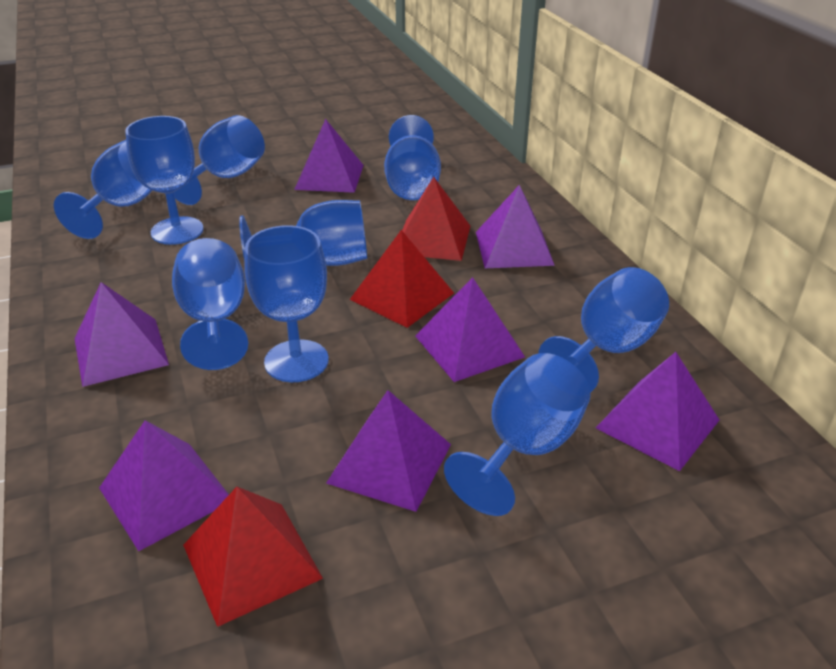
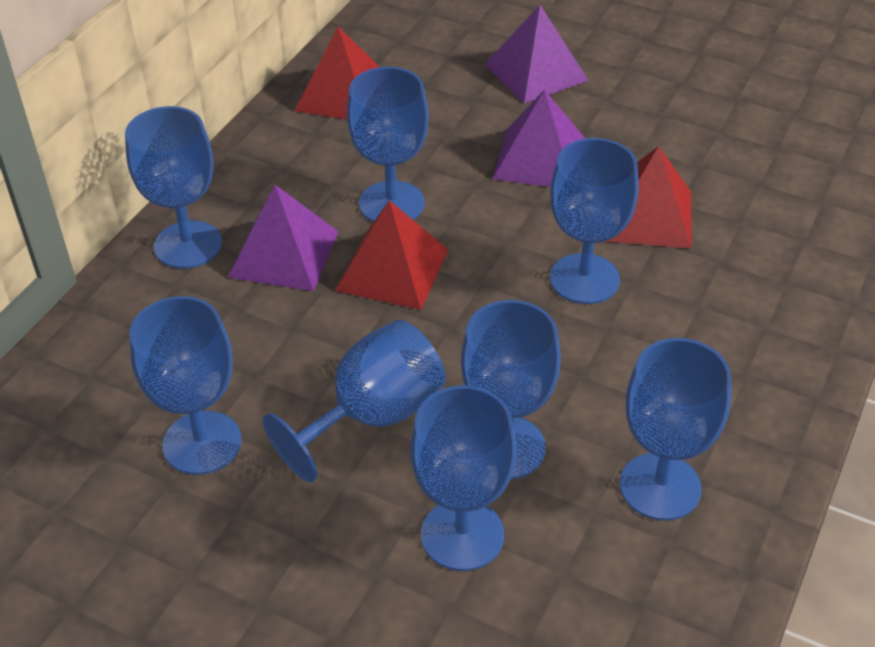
blue goblet: 9 -> 8
purple pyramid: 7 -> 3

